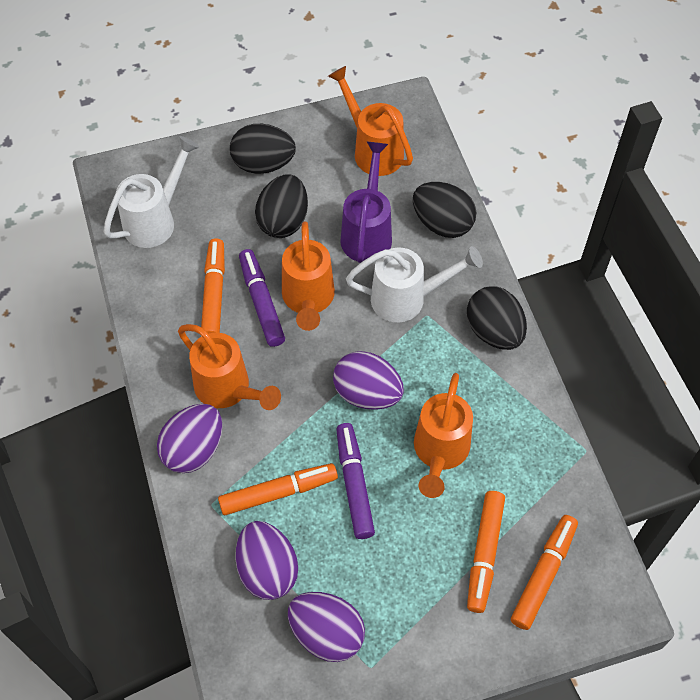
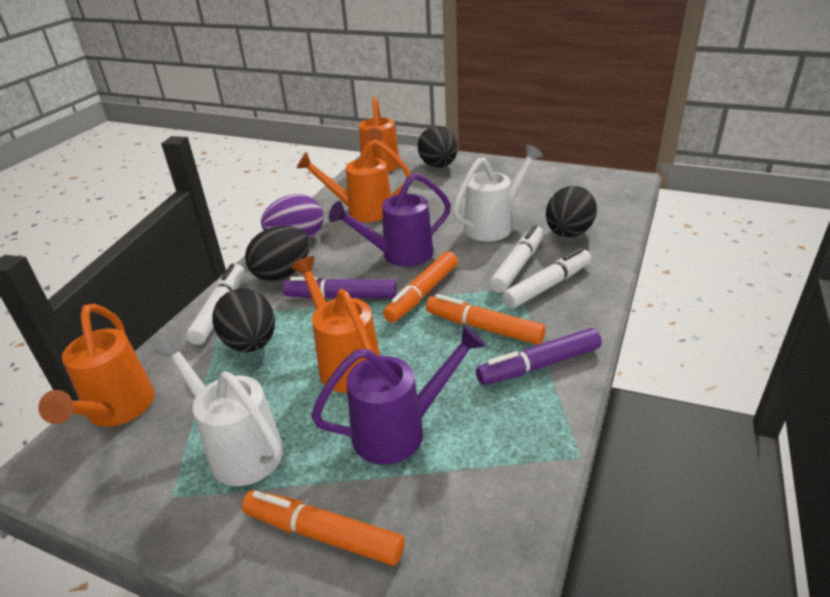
orange marker: 4 -> 3
purple egg: 4 -> 1
purple watering can: 1 -> 2
white marker: 0 -> 3

